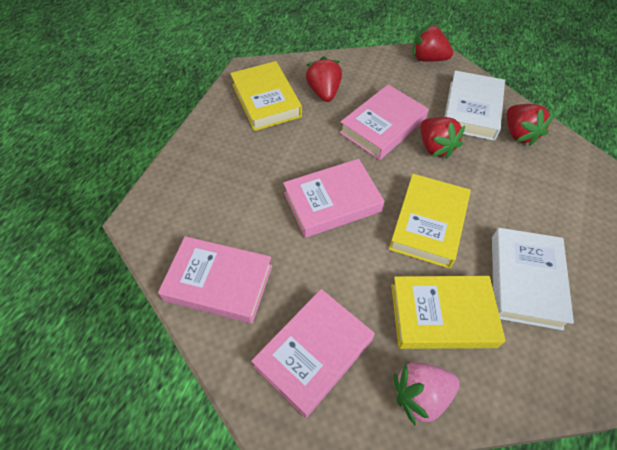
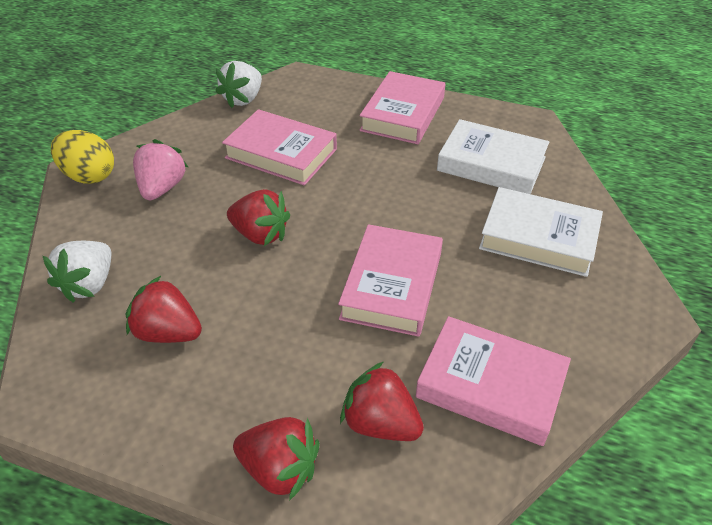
white strawberry: 0 -> 2
yellow book: 3 -> 0
yellow egg: 0 -> 1

